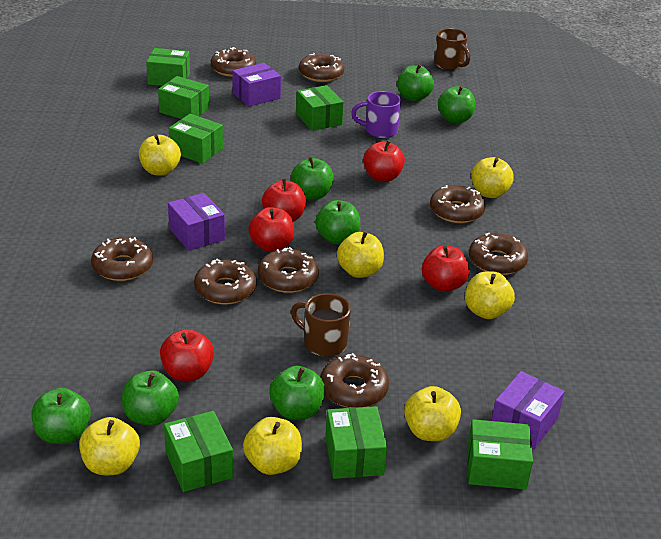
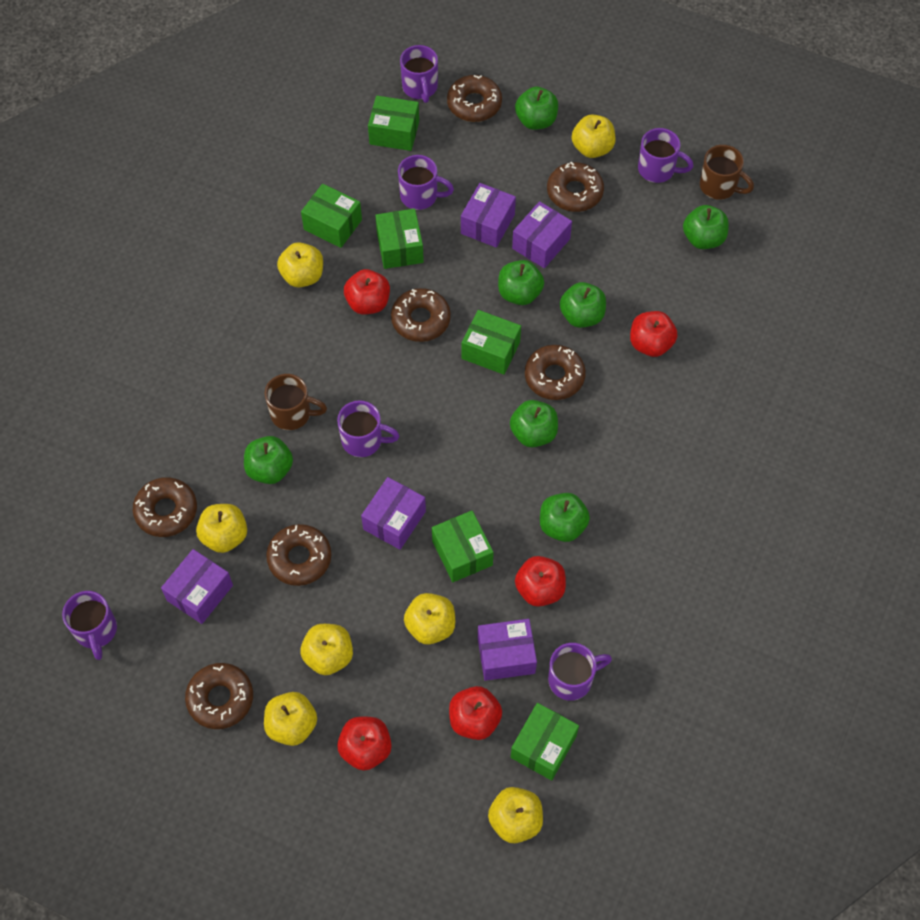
brown donut: 8 -> 7
green box: 7 -> 6
purple box: 3 -> 5
purple mug: 1 -> 6

